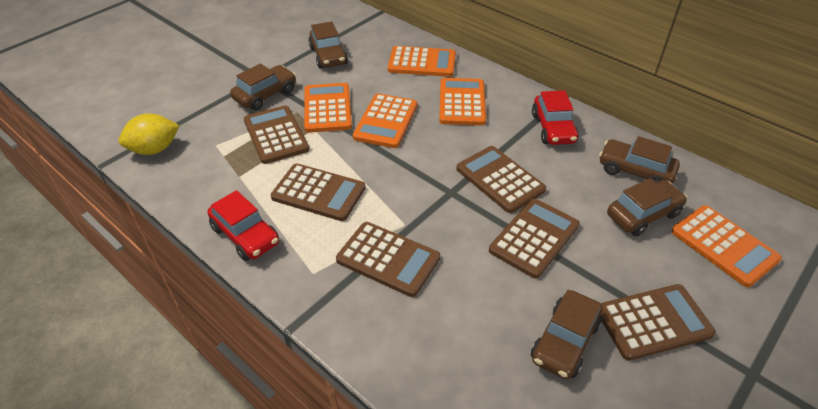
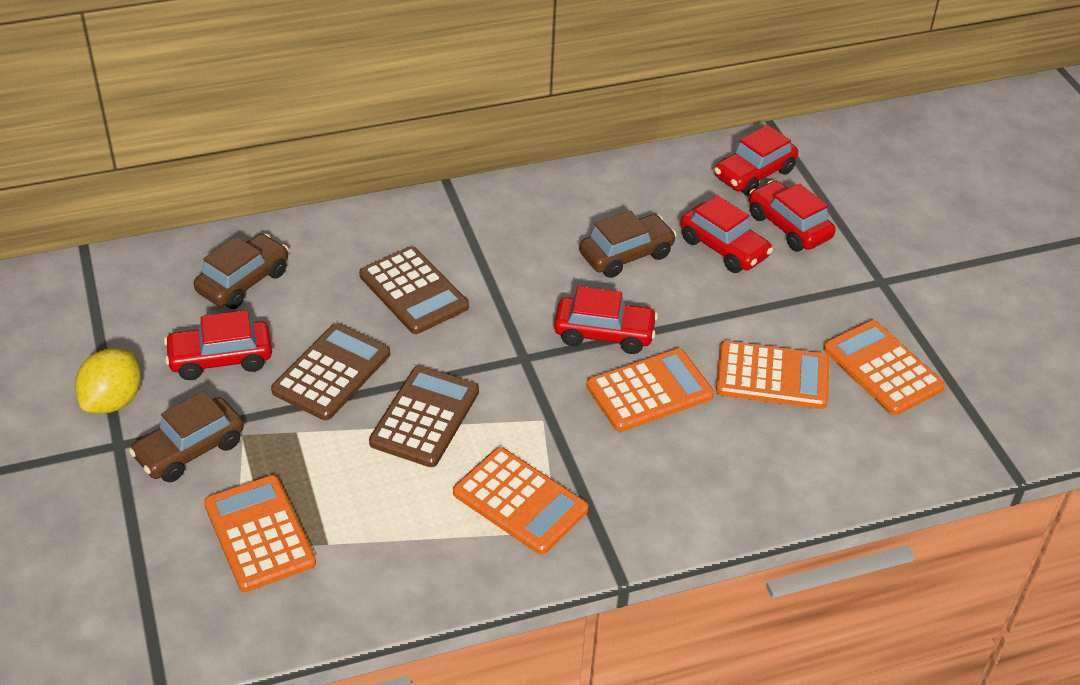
brown calculator: 6 -> 3
brown car: 5 -> 3
red car: 2 -> 5

